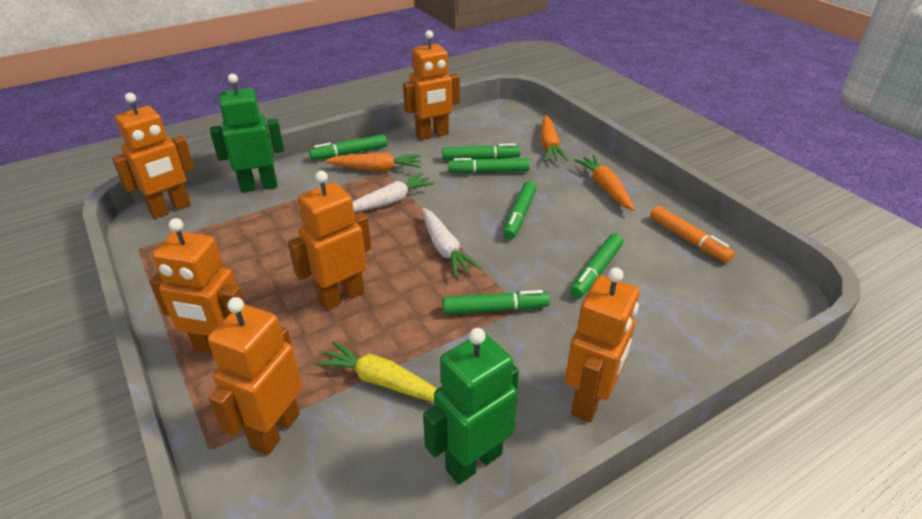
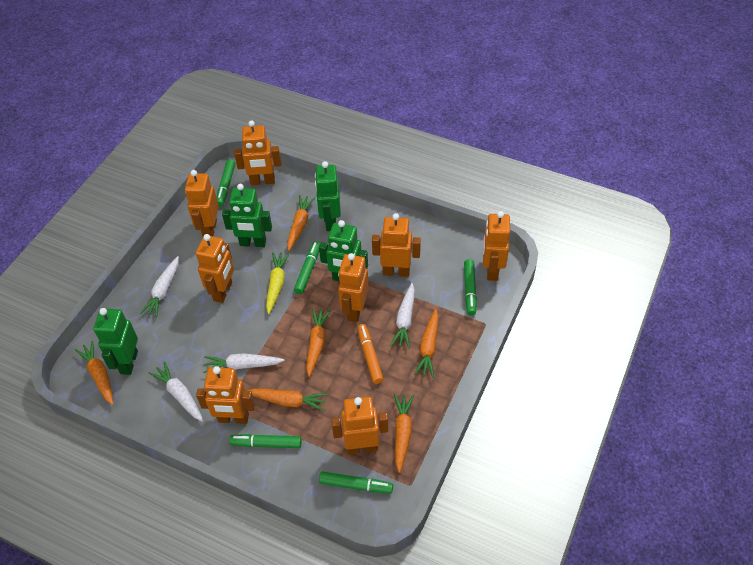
green marker: 6 -> 5
green robot: 2 -> 4
orange carrot: 3 -> 6
orange robot: 6 -> 8
white carrot: 2 -> 4

